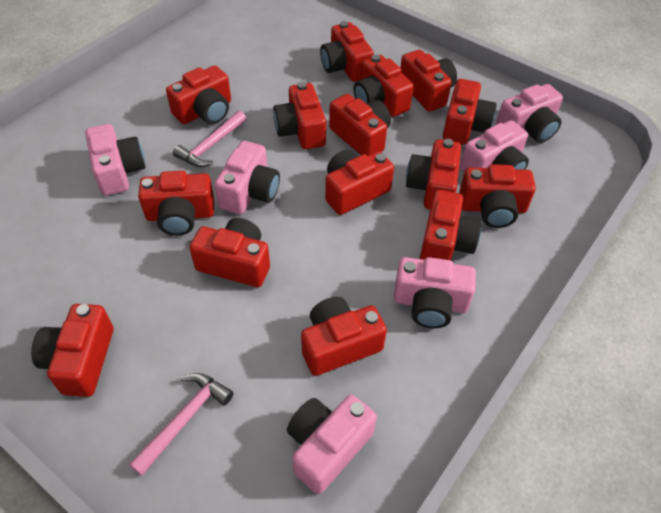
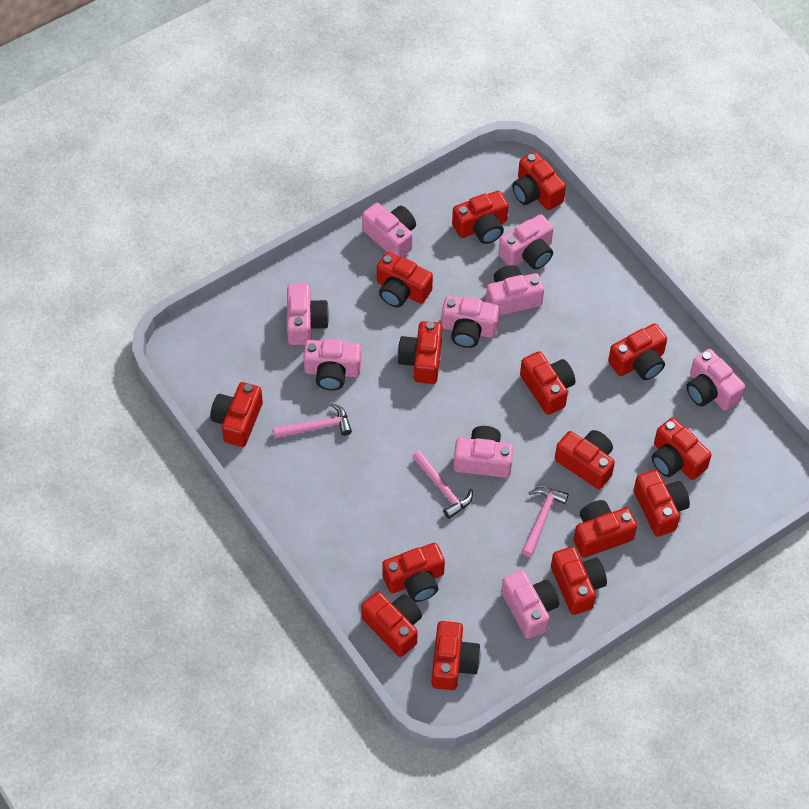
pink camera: 6 -> 9
pink hammer: 2 -> 3

